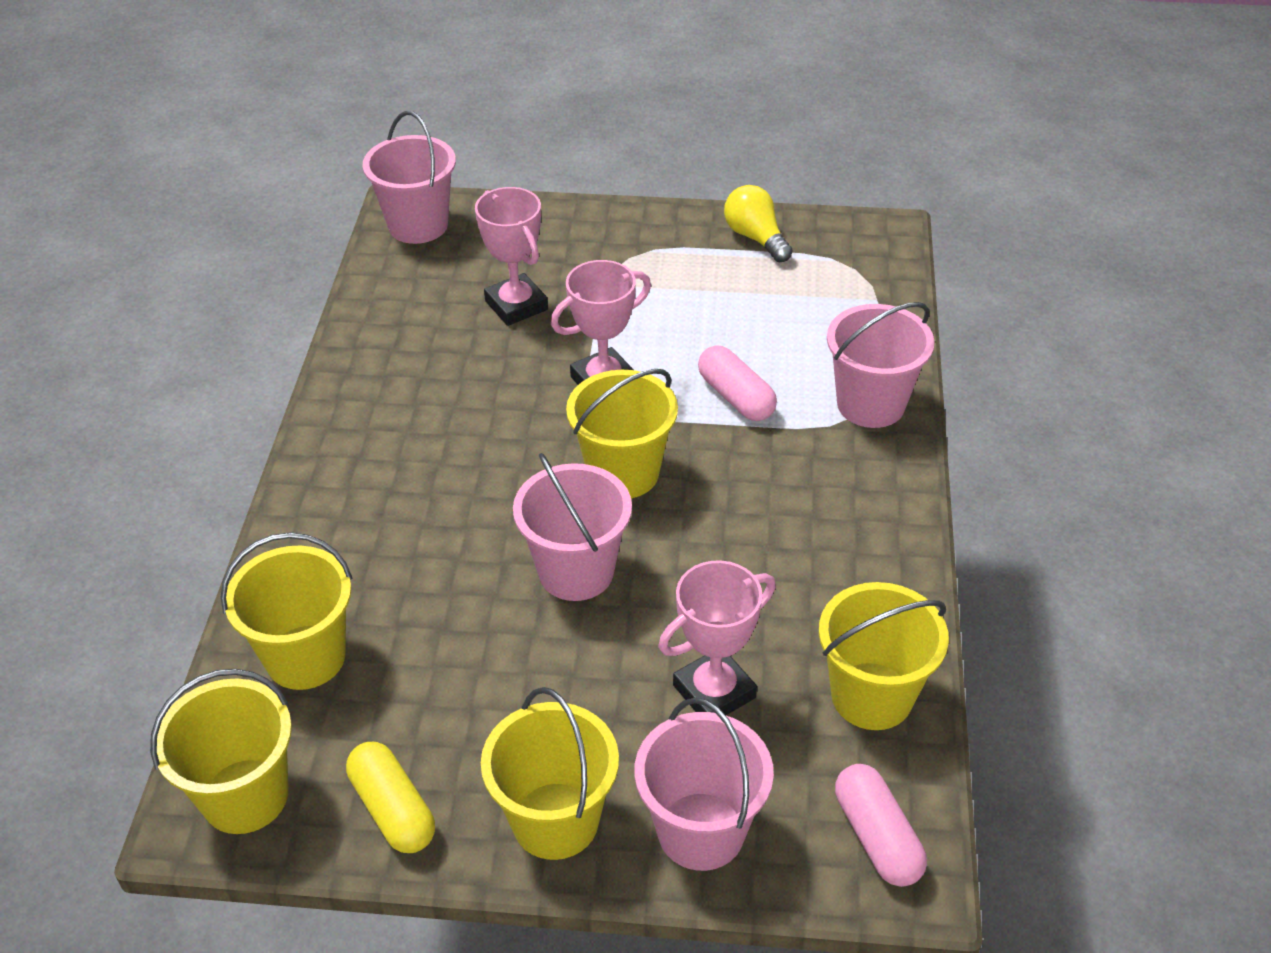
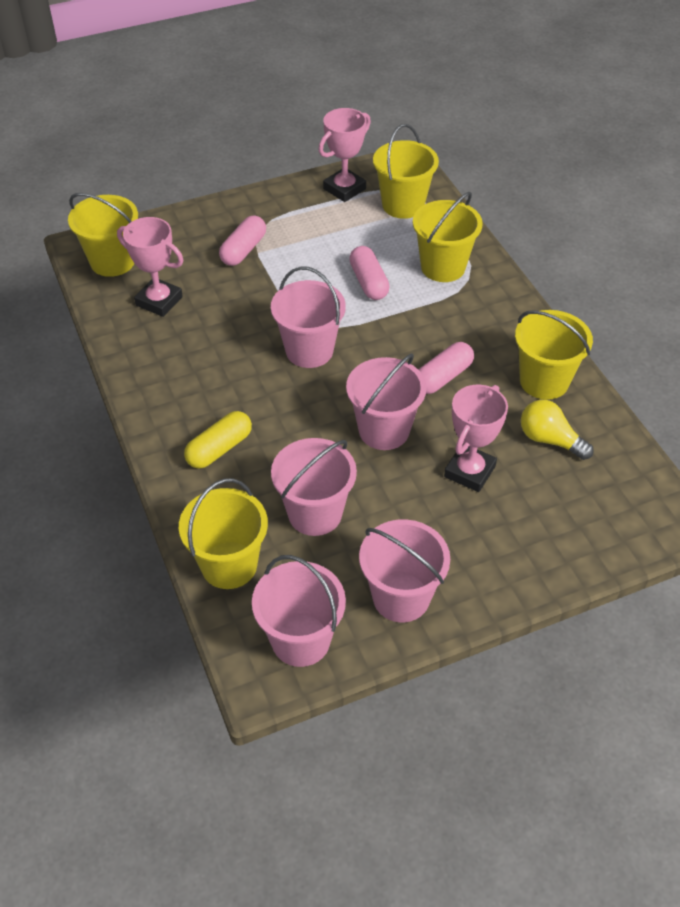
pink bucket: 4 -> 5
pink capsule: 2 -> 3

